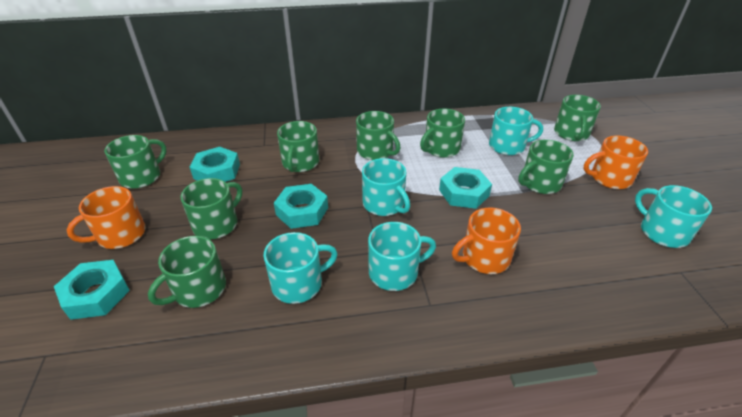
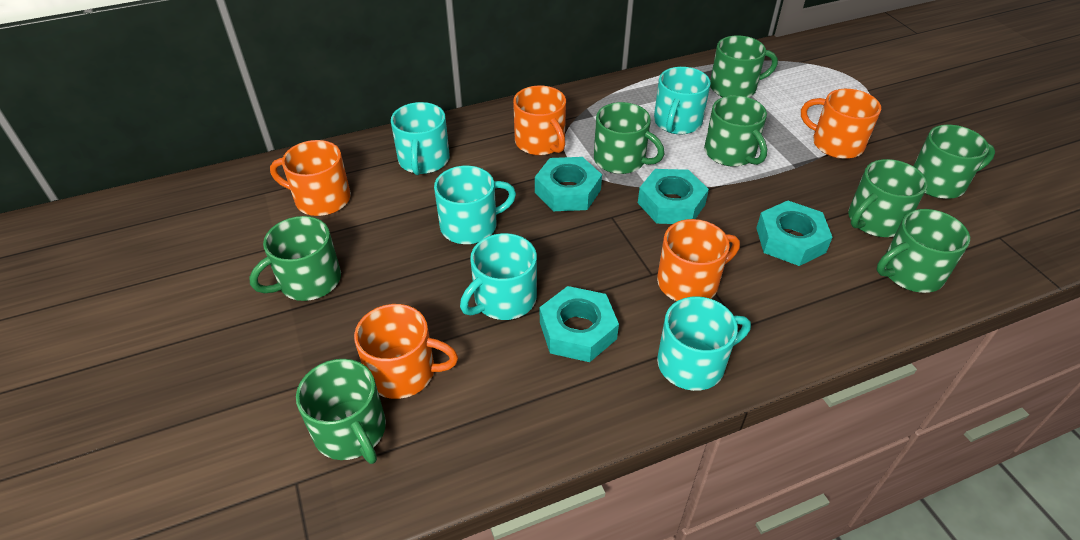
orange mug: 3 -> 5

